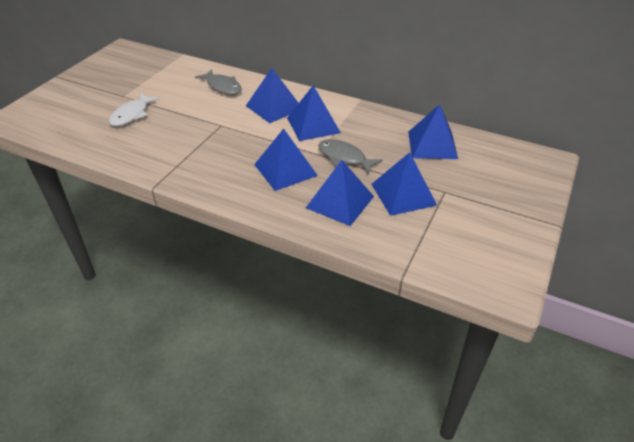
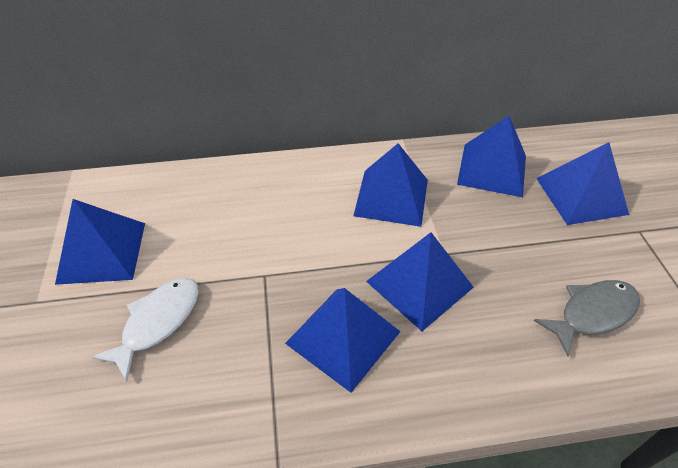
grey fish: 2 -> 1

